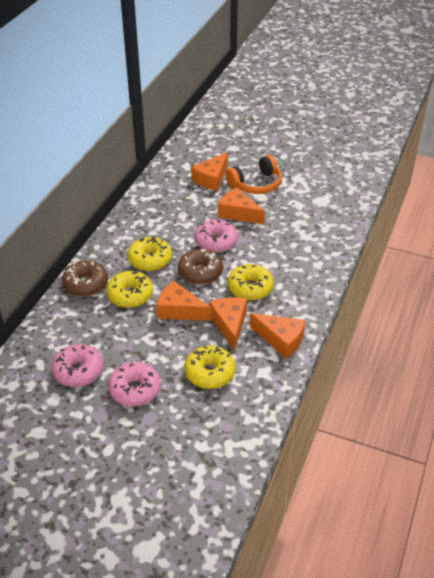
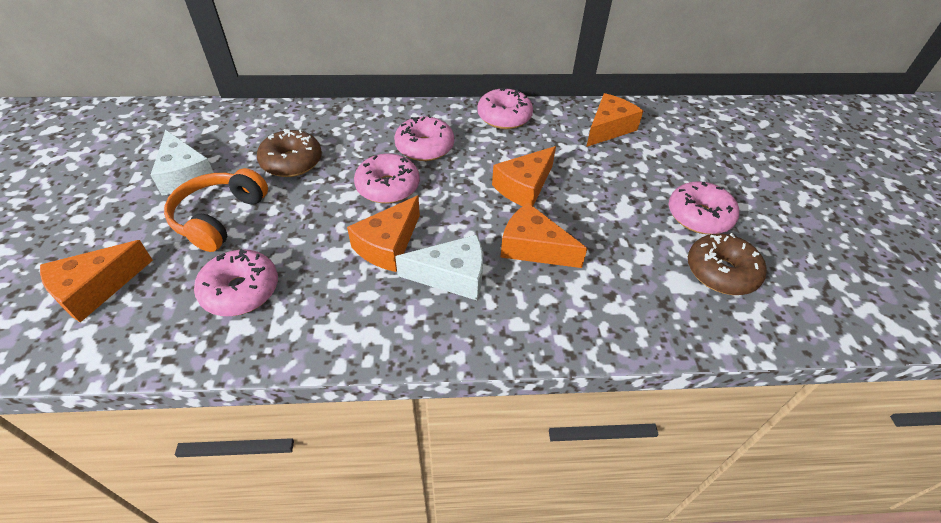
pink donut: 3 -> 5
white cheese: 0 -> 2
yellow donut: 4 -> 0

